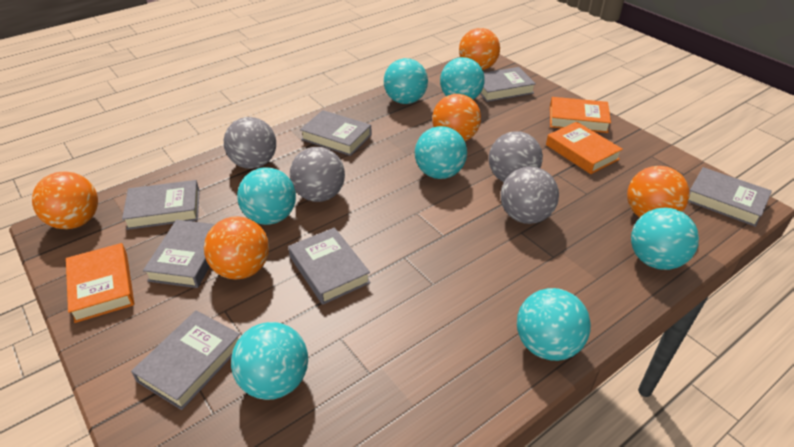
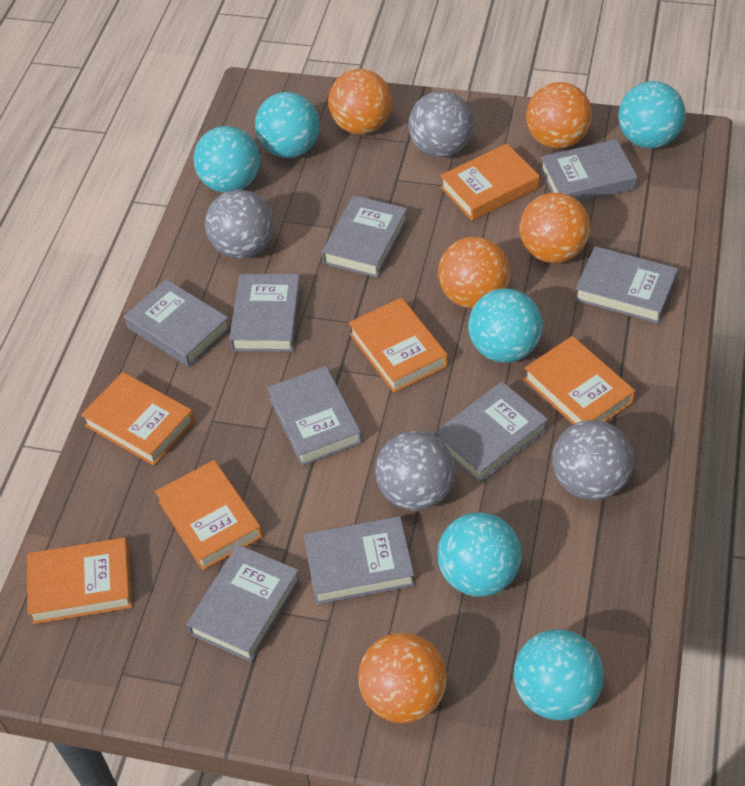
grey book: 7 -> 9
orange book: 3 -> 6
turquoise ball: 7 -> 6

